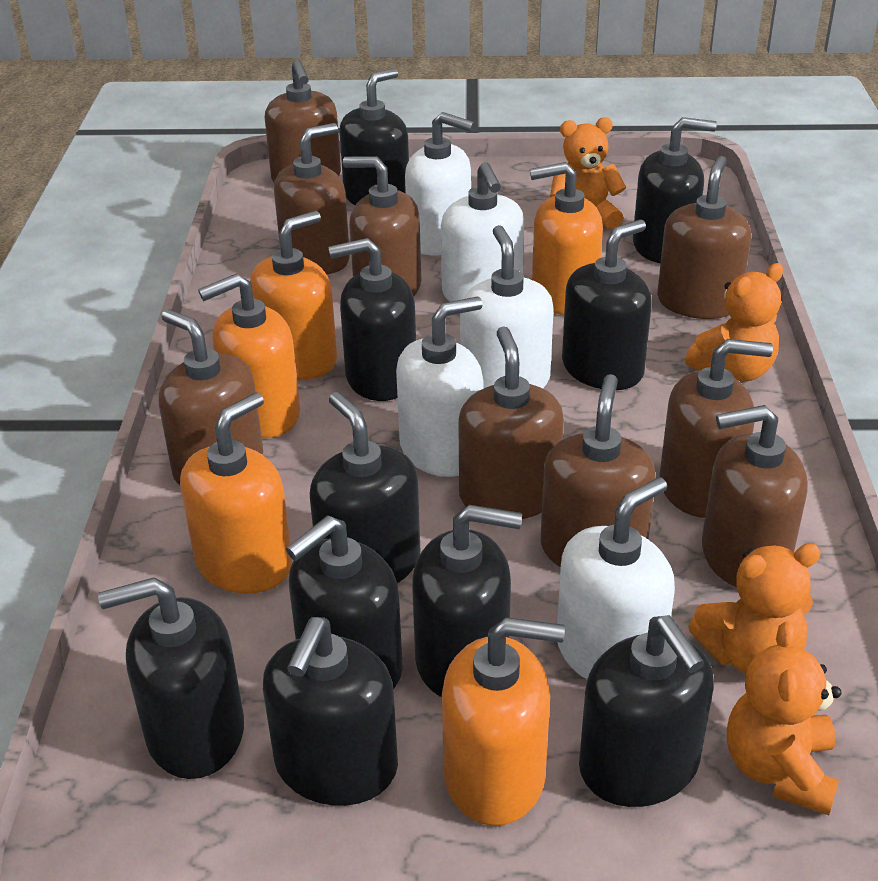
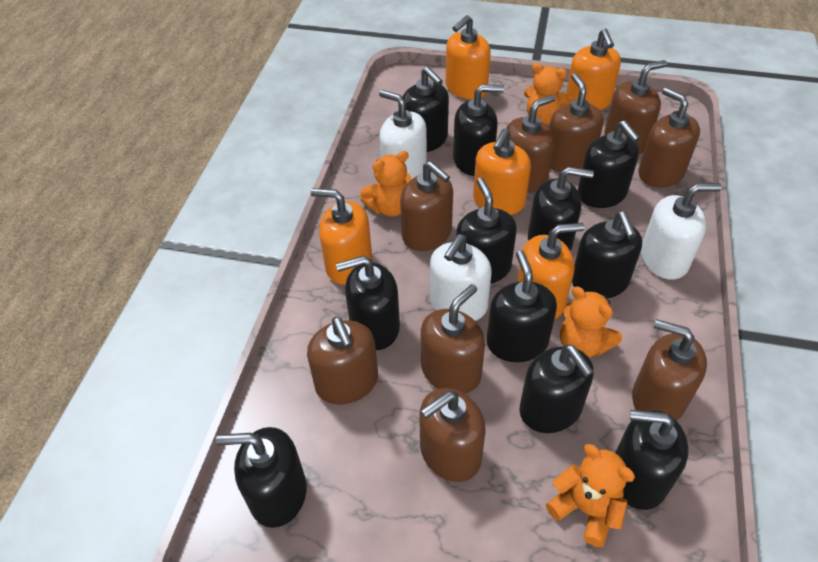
black soap dispenser: 10 -> 11
white soap dispenser: 5 -> 3

